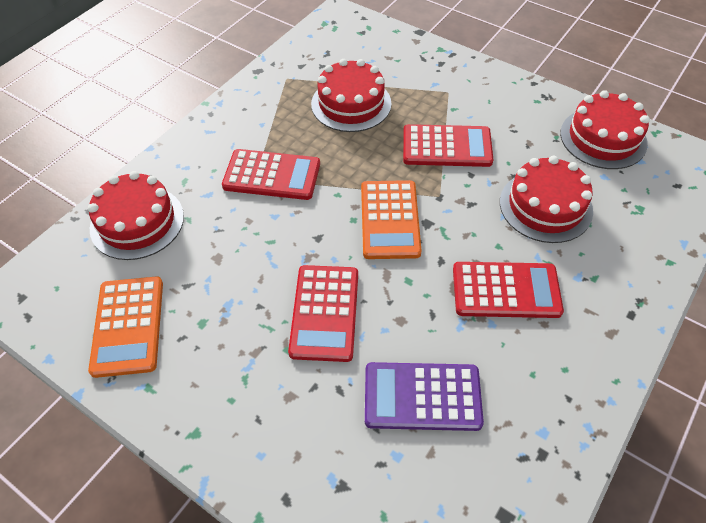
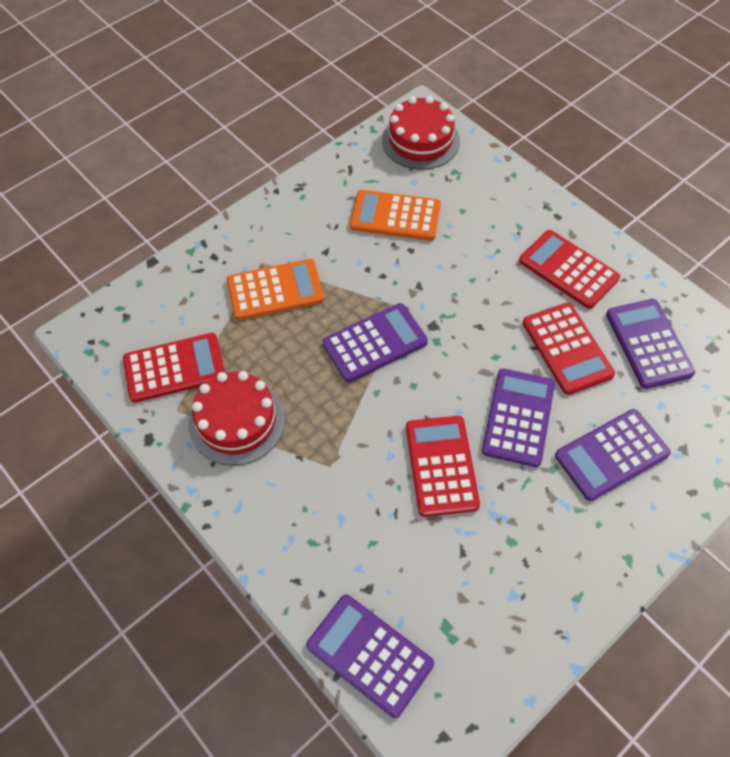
purple calculator: 1 -> 5
red cake: 4 -> 2

